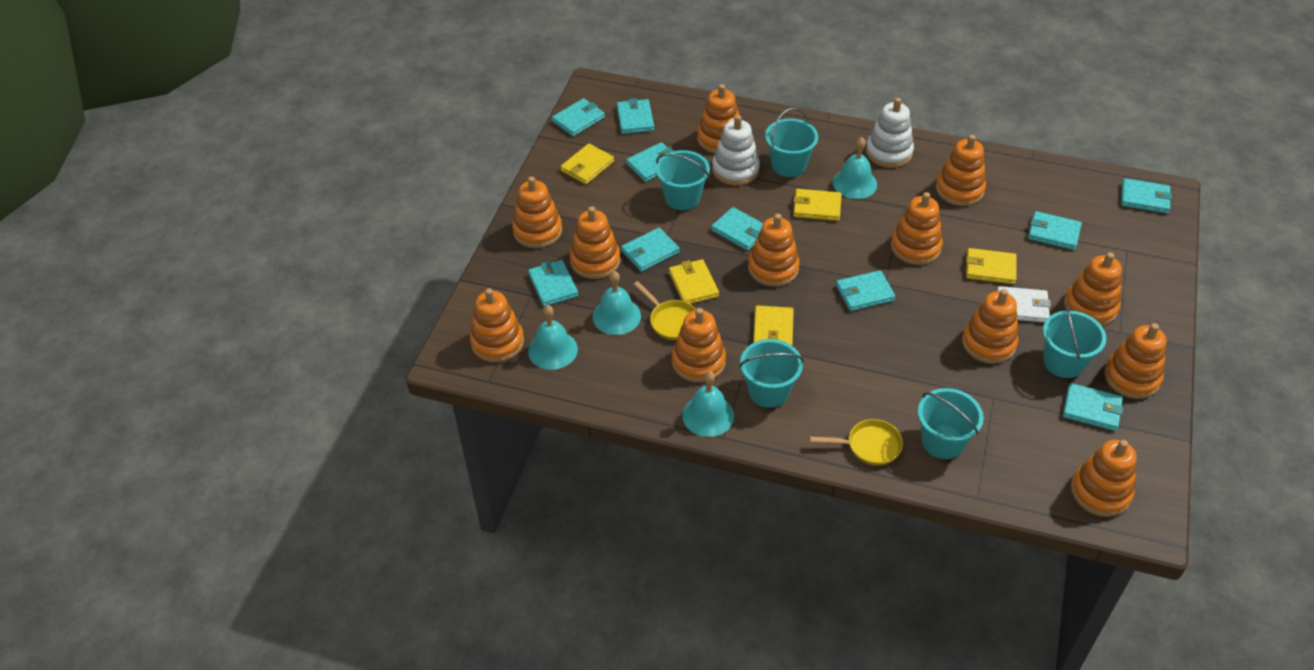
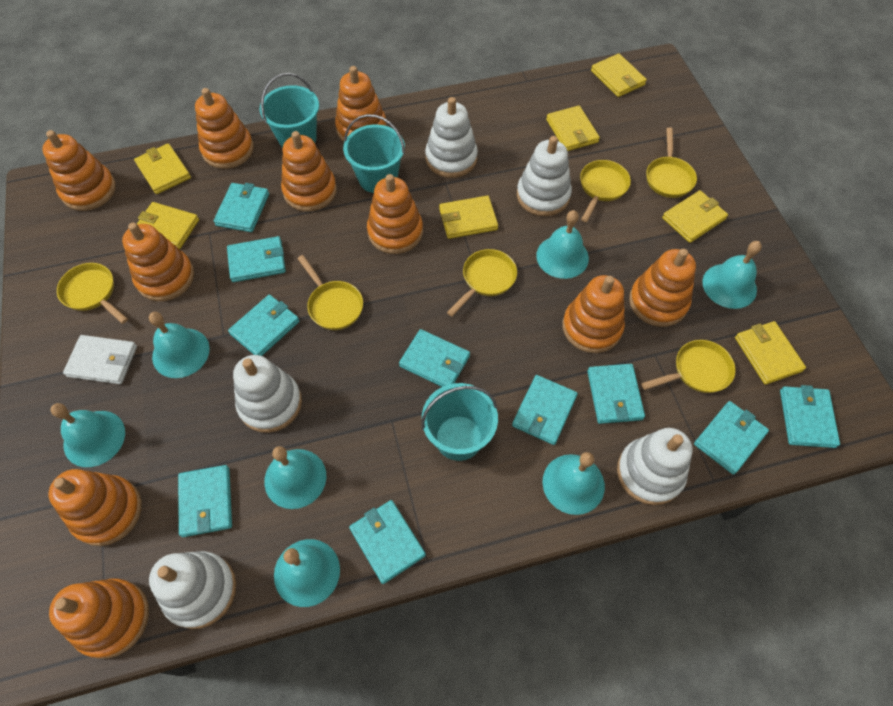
orange stacking toy: 12 -> 10
turquoise bell: 4 -> 7
turquoise bucket: 5 -> 3
white stacking toy: 2 -> 5
yellow pan: 2 -> 6
yellow wallet: 5 -> 7

